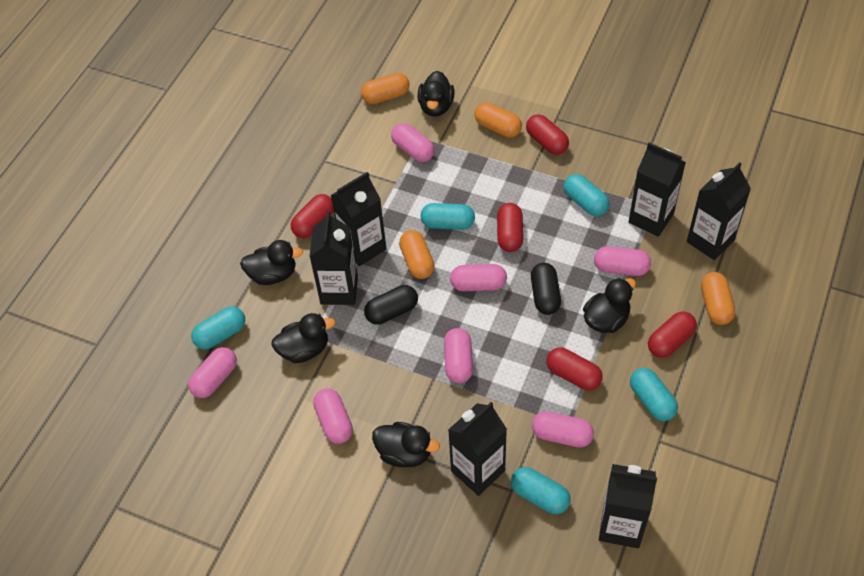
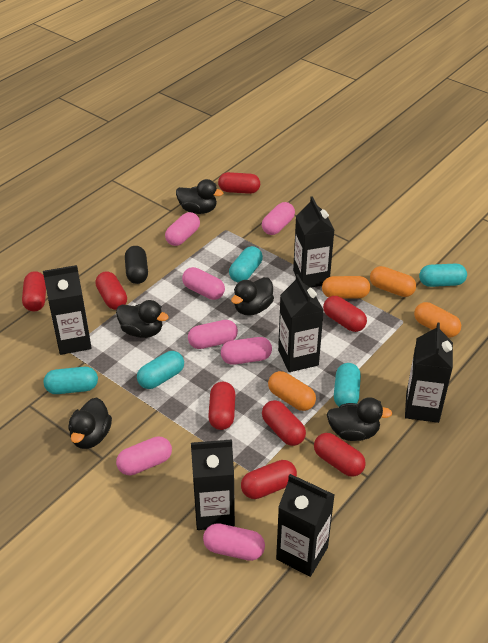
black capsule: 2 -> 1
red capsule: 5 -> 8

